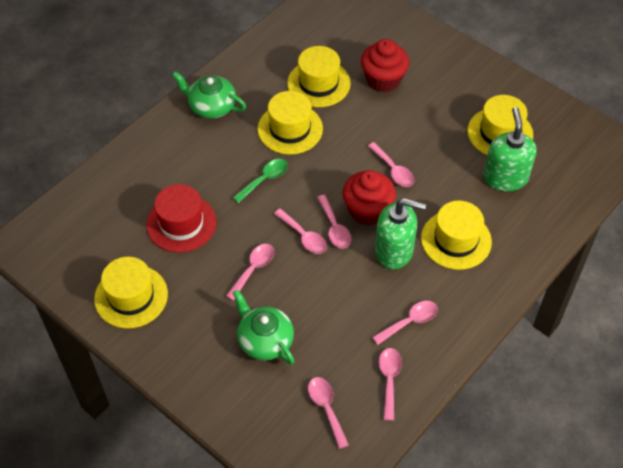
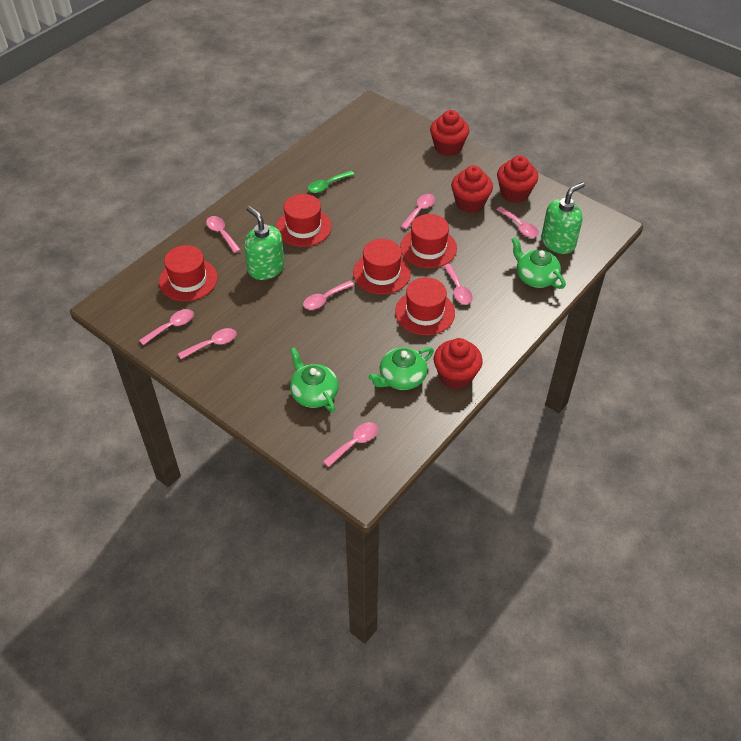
green teapot: 2 -> 3
pink spoon: 7 -> 8
red cupcake: 2 -> 4
red hat: 1 -> 5
yellow hat: 5 -> 0

